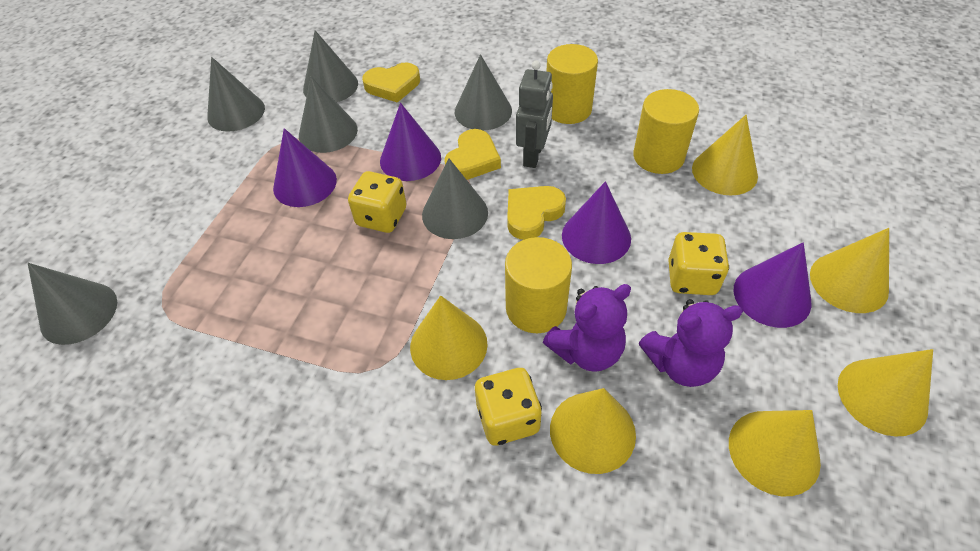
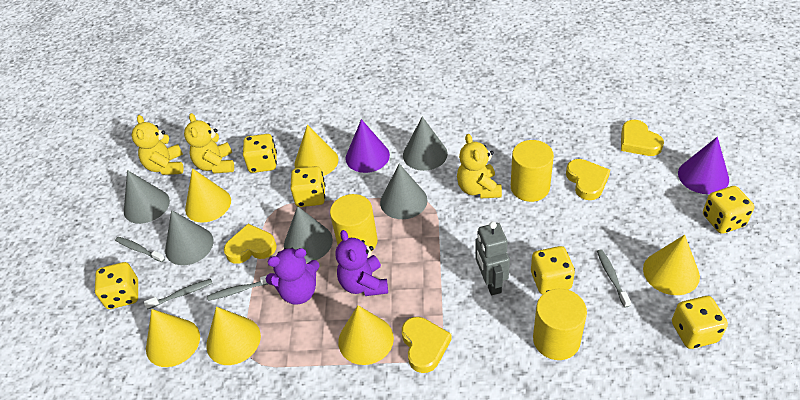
grey cone: 6 -> 5
grey toothbrush: 0 -> 4
purple cone: 4 -> 2
yellow dice: 3 -> 6
yellow heart: 3 -> 4
yellow teddy bear: 0 -> 3

